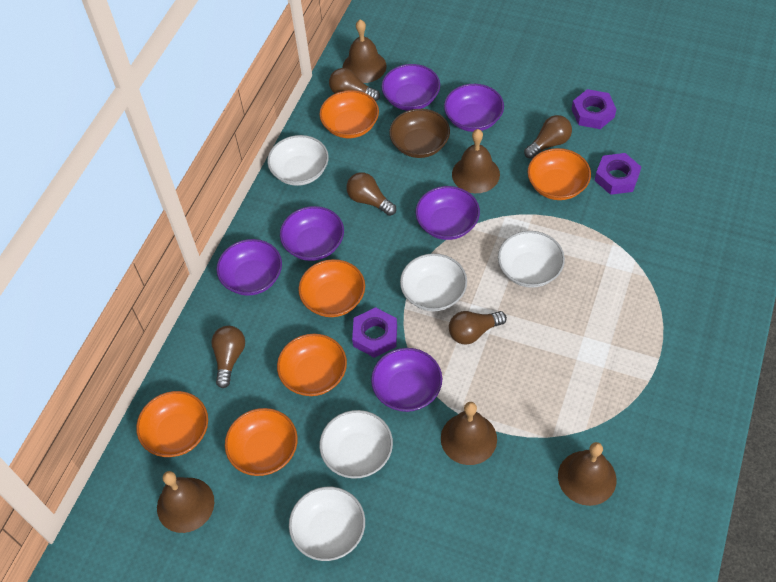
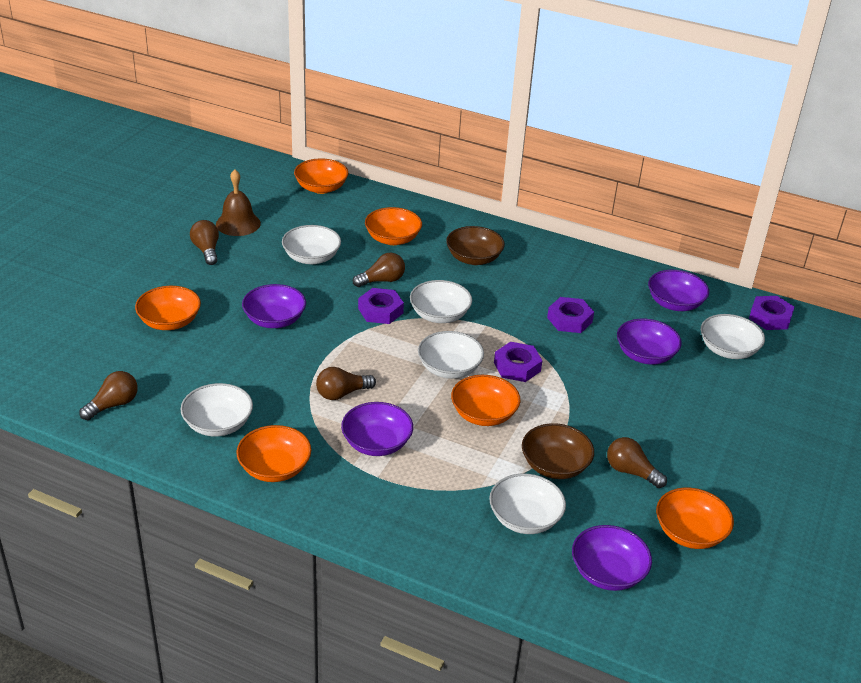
brown bell: 5 -> 1
brown bowl: 1 -> 2
purple bowl: 6 -> 5
purple nut: 3 -> 4
white bowl: 5 -> 6

